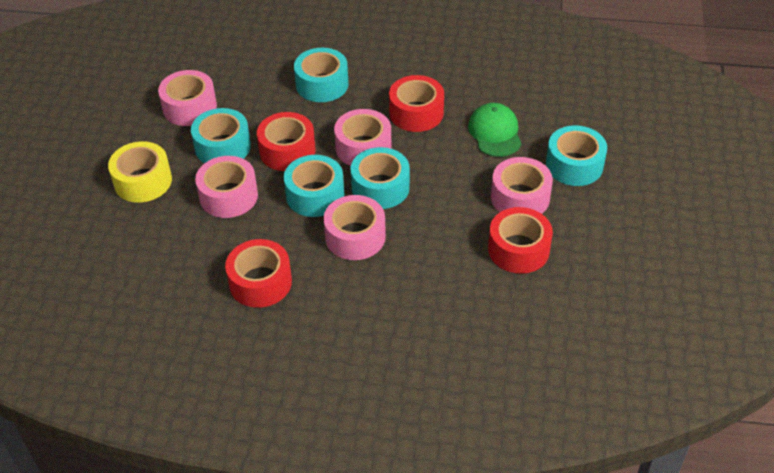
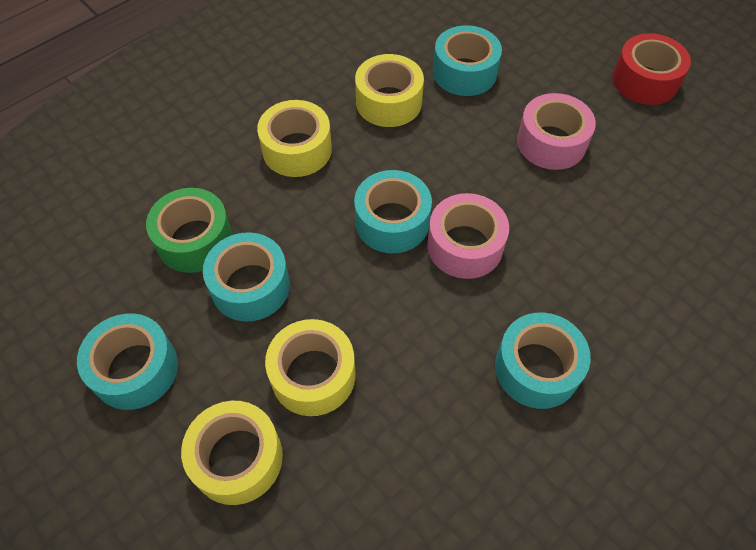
green cap: 1 -> 0
green tape: 0 -> 1
pink tape: 5 -> 2
red tape: 4 -> 1
yellow tape: 1 -> 4

